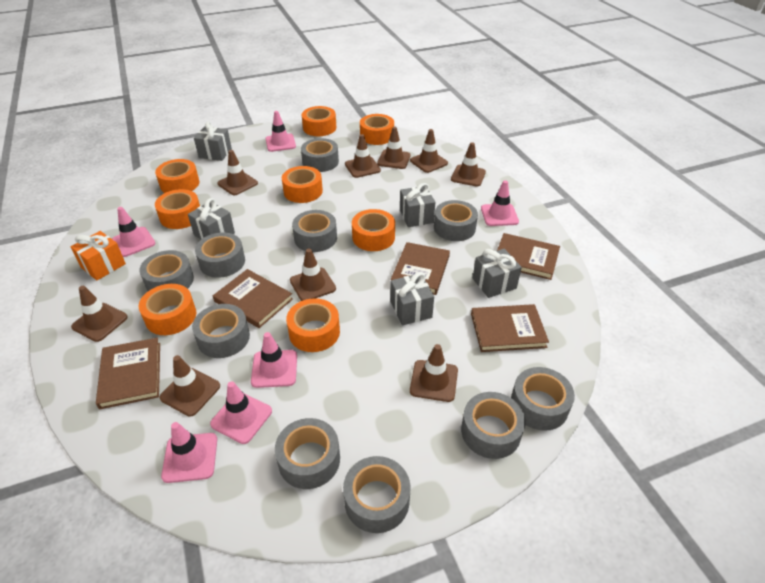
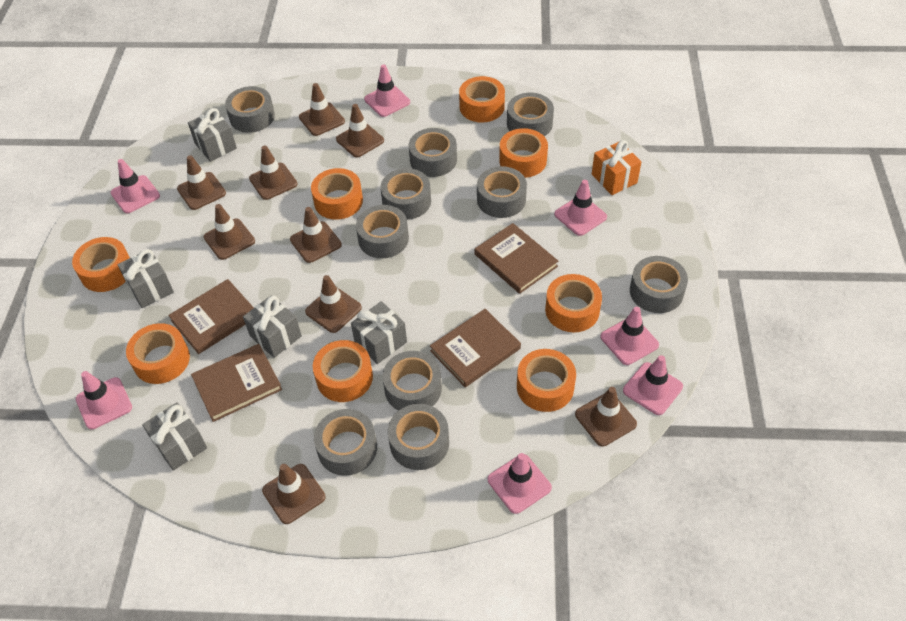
brown book: 5 -> 4
pink traffic cone: 6 -> 7

